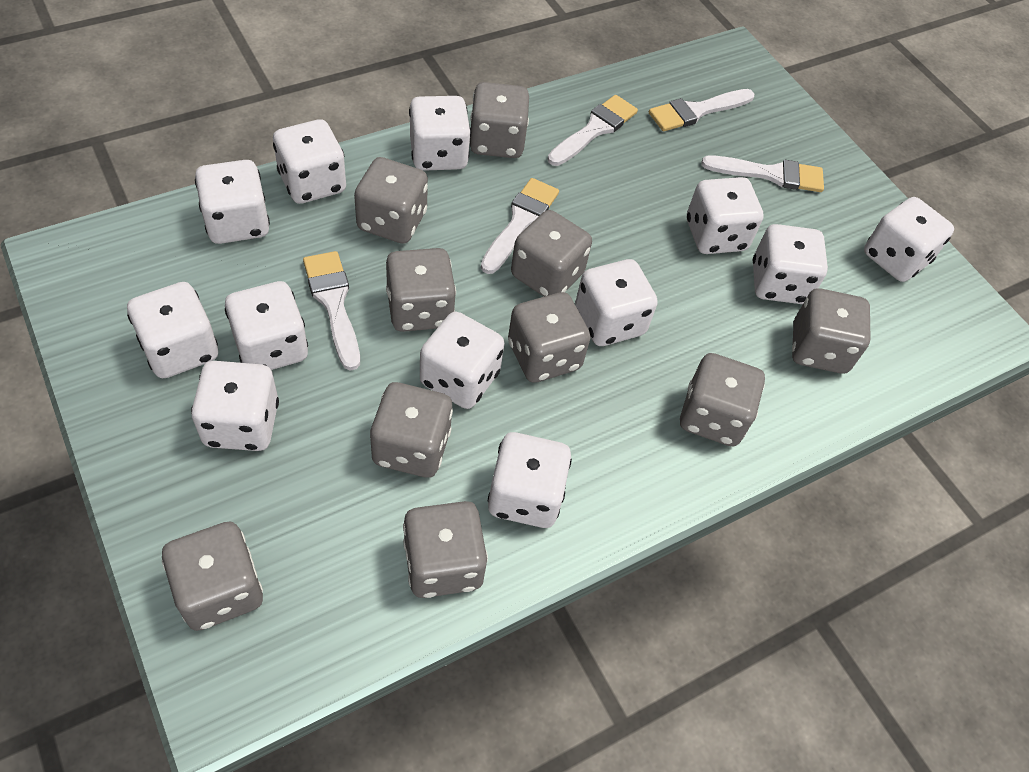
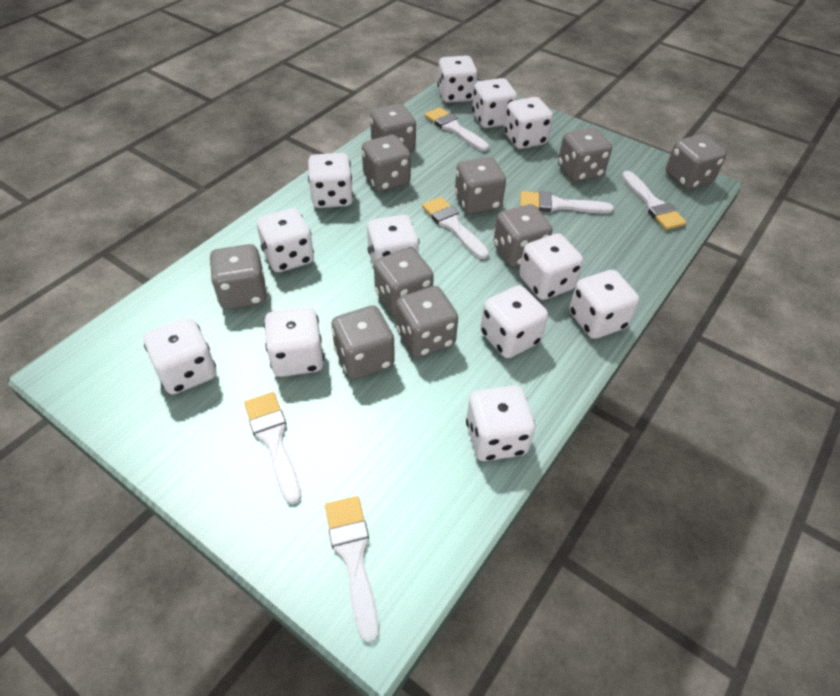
white brush: 5 -> 6

